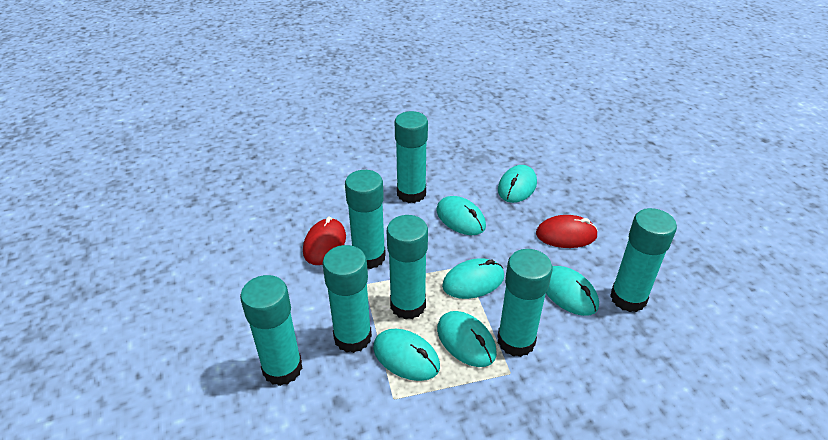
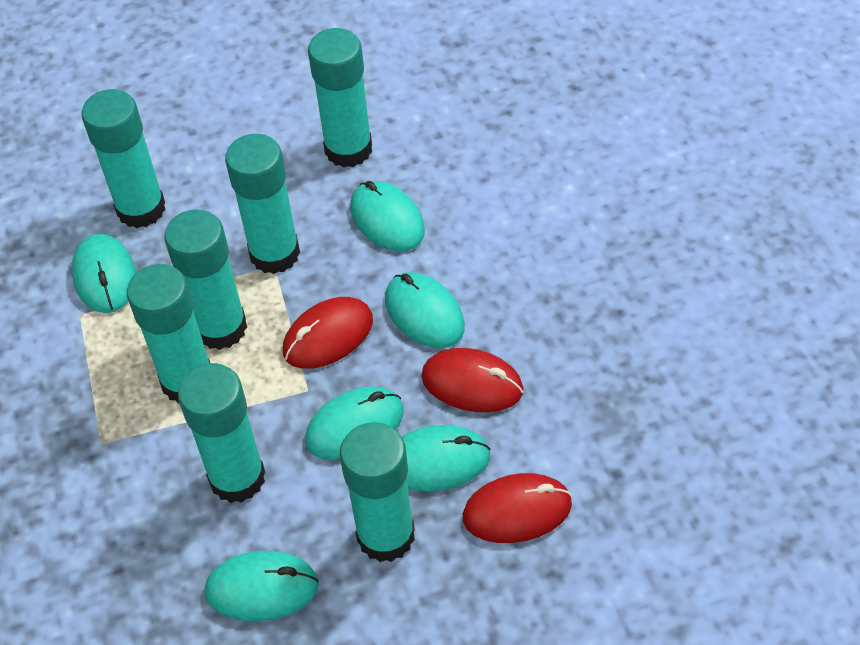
red mouse: 2 -> 3

